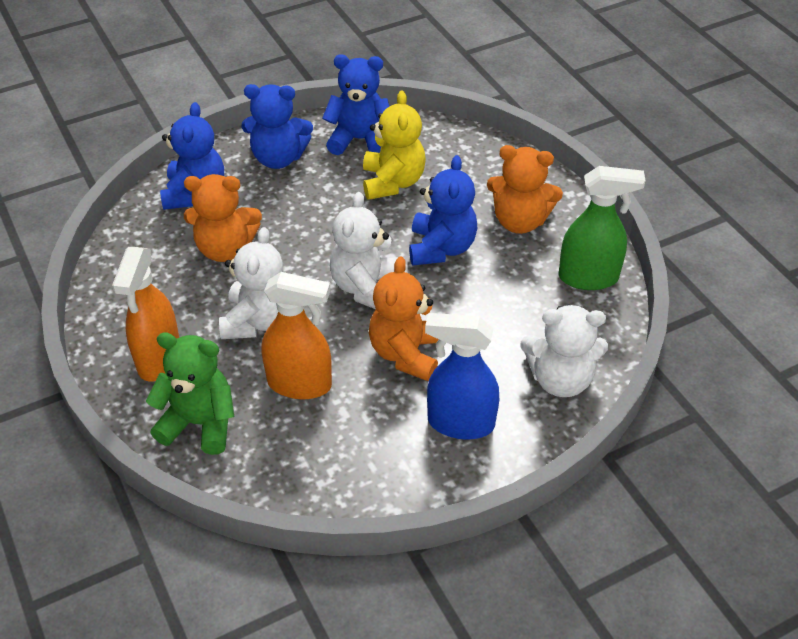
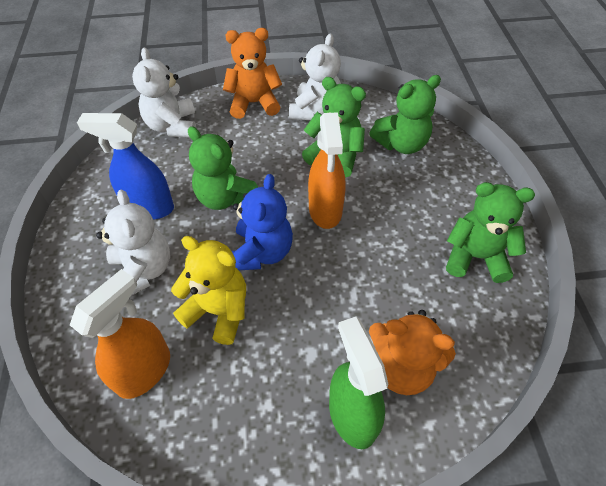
blue teddy bear: 4 -> 1
green teddy bear: 1 -> 4
orange teddy bear: 3 -> 2

